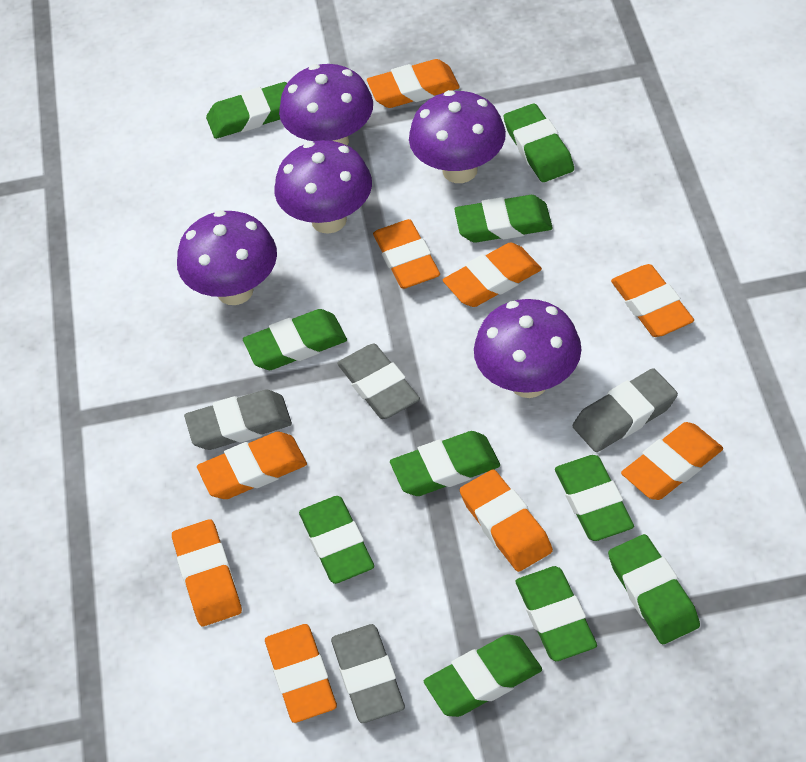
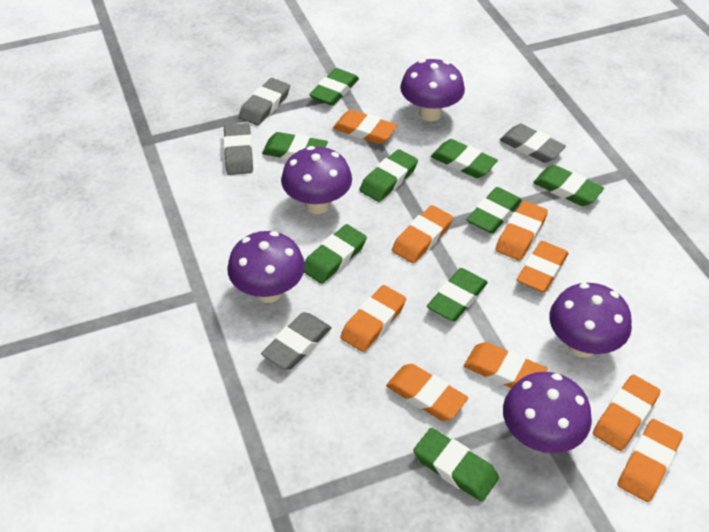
green eraser: 10 -> 9

